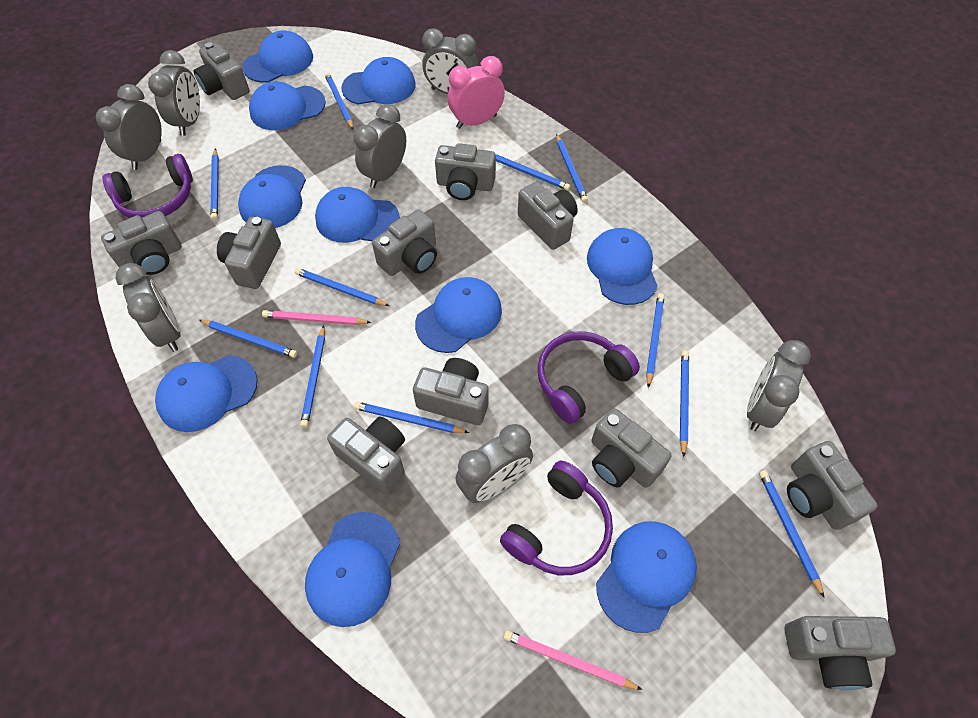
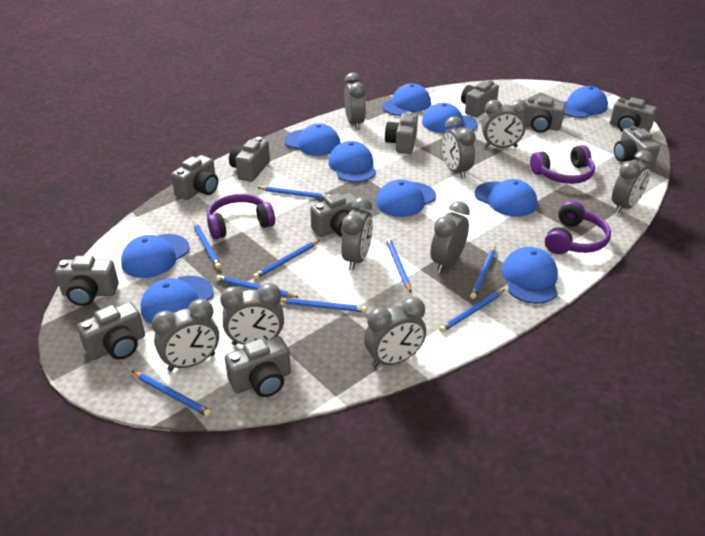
blue pencil: 11 -> 9
grey clock: 7 -> 9
pink clock: 1 -> 0
pink pencil: 2 -> 0

